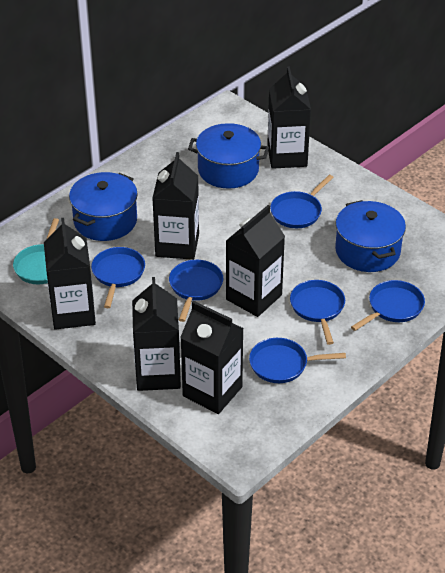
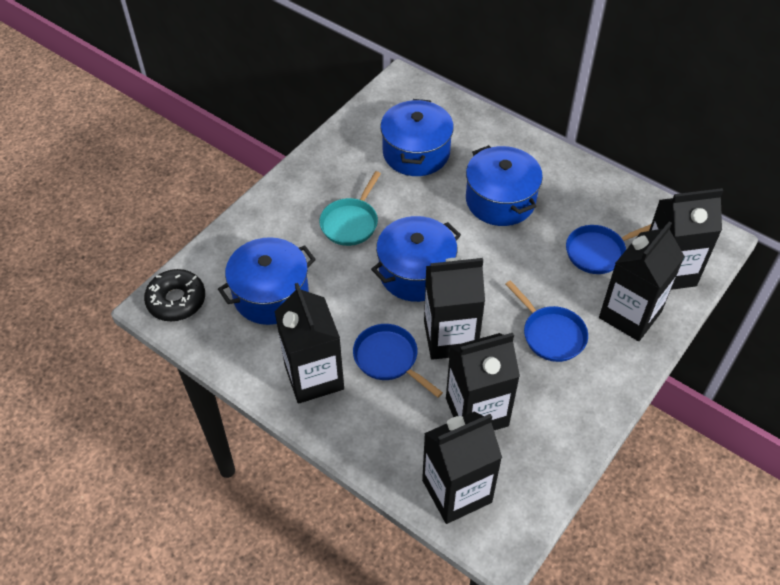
black donut: 0 -> 1
blue pan: 6 -> 3
blue pot: 3 -> 4

